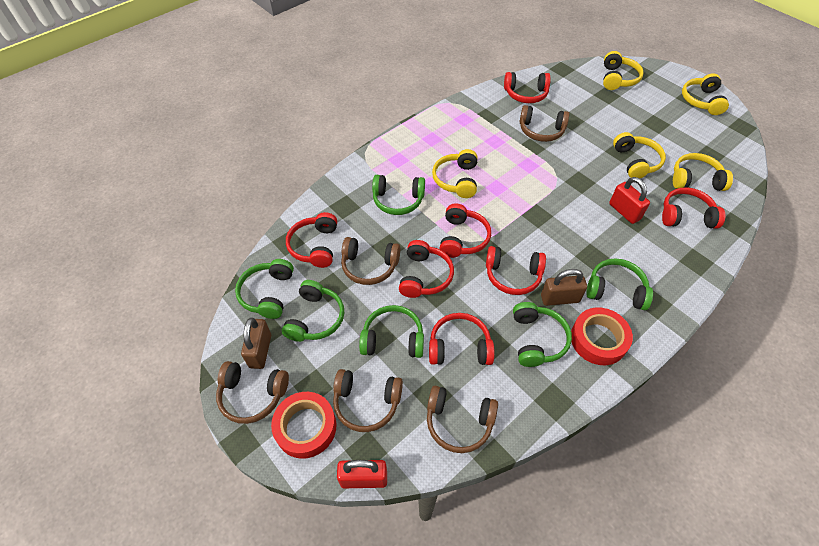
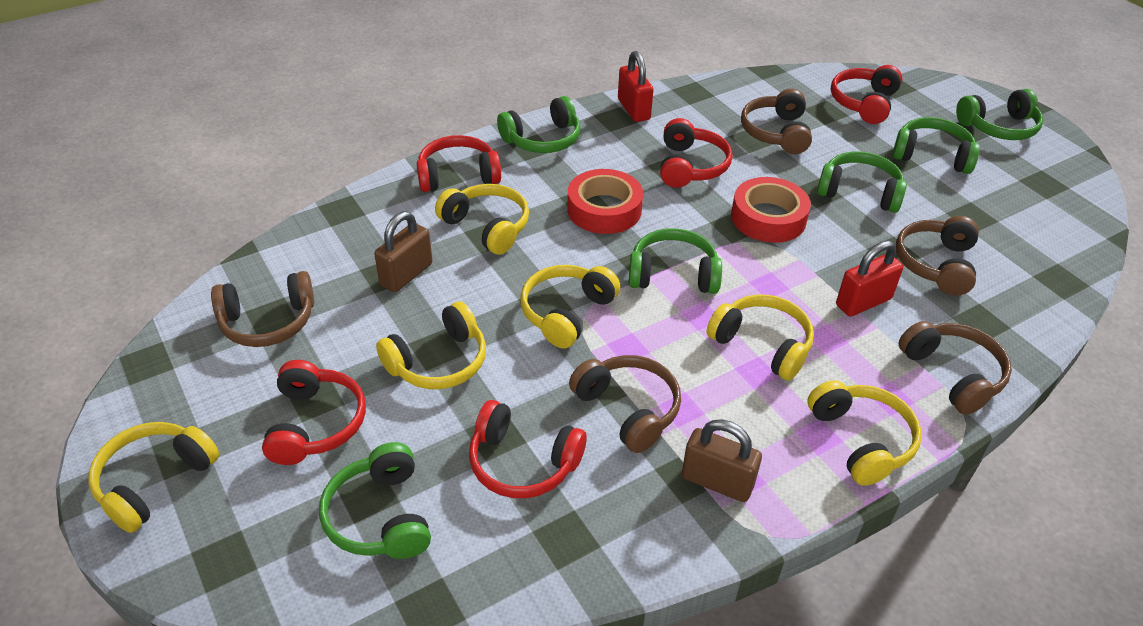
red headphones: 7 -> 5
yellow headphones: 5 -> 6

